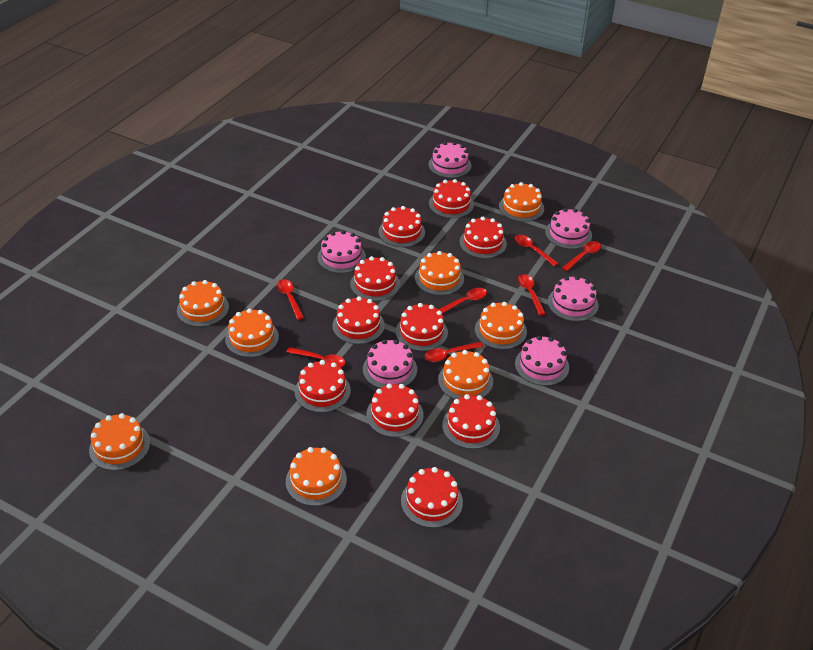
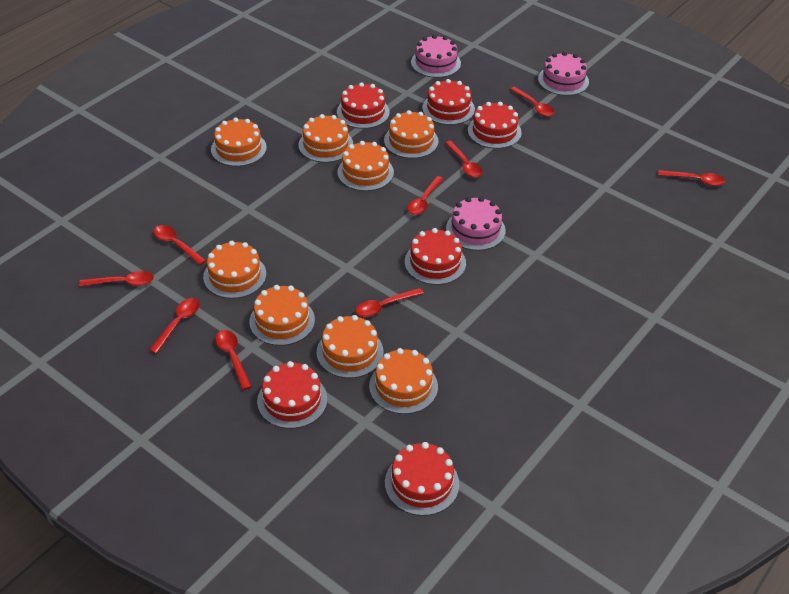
pink cake: 6 -> 3
red cake: 10 -> 6
red spoon: 7 -> 9

